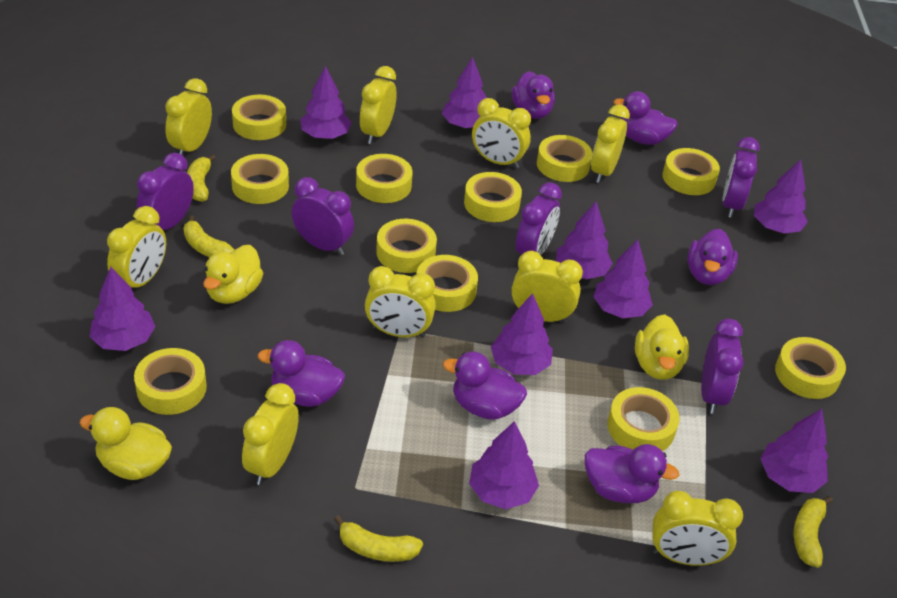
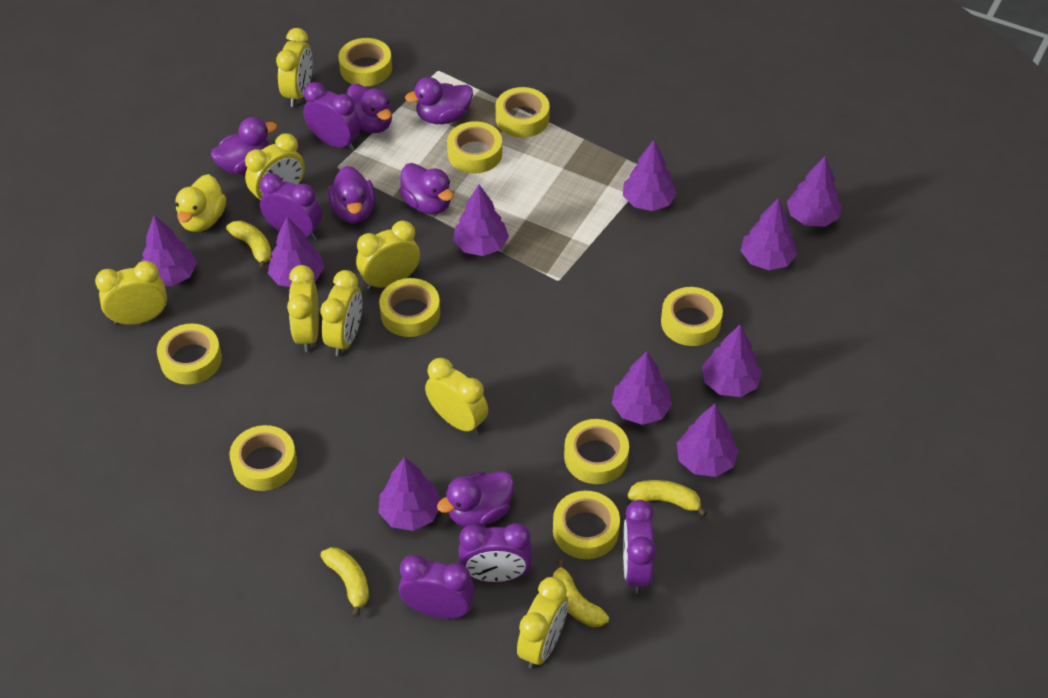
purple tree: 9 -> 10
yellow clock: 9 -> 8
yellow duck: 3 -> 1
yellow tape: 11 -> 9

